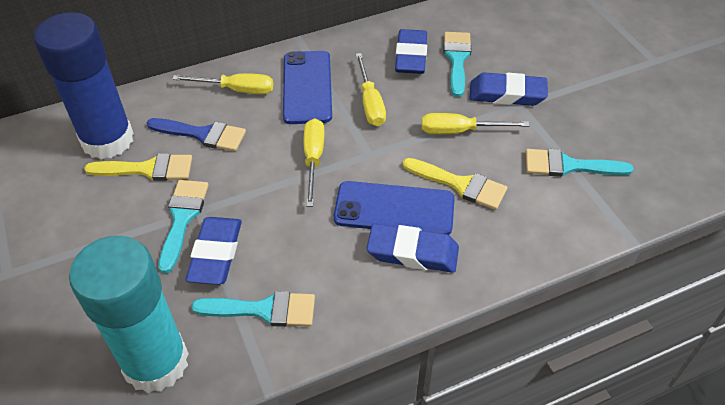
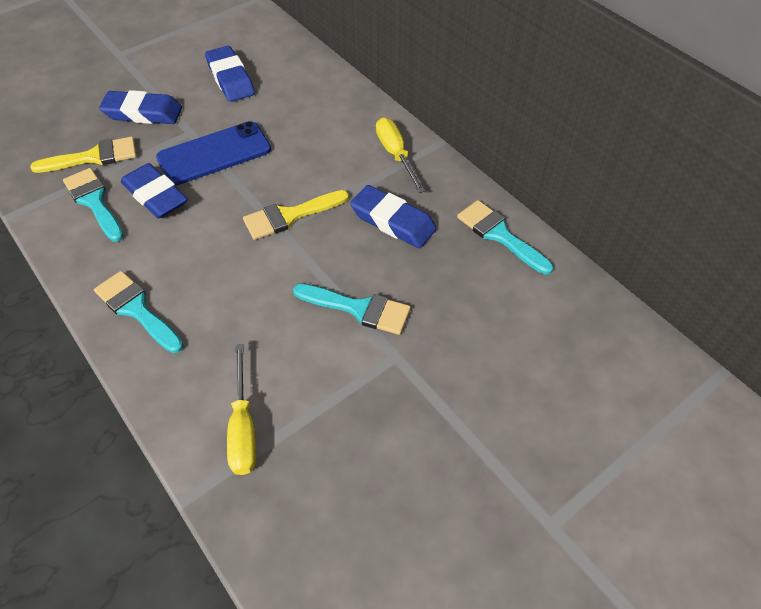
blue brush: 1 -> 0
blue glue stick: 1 -> 0
blue phone: 2 -> 1
turquoise glue stick: 1 -> 0
yellow screwdriver: 4 -> 2

